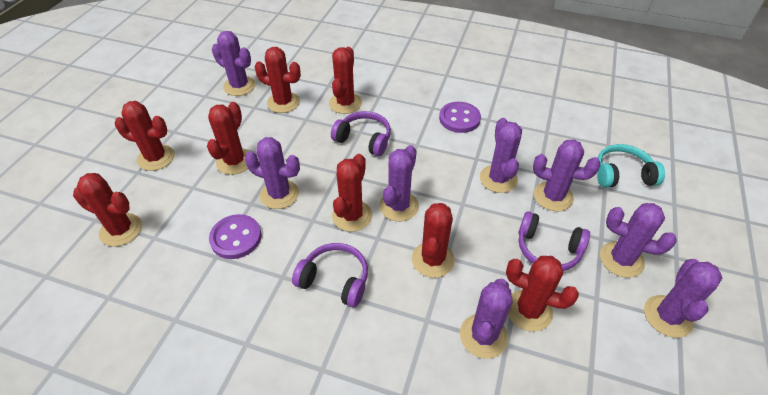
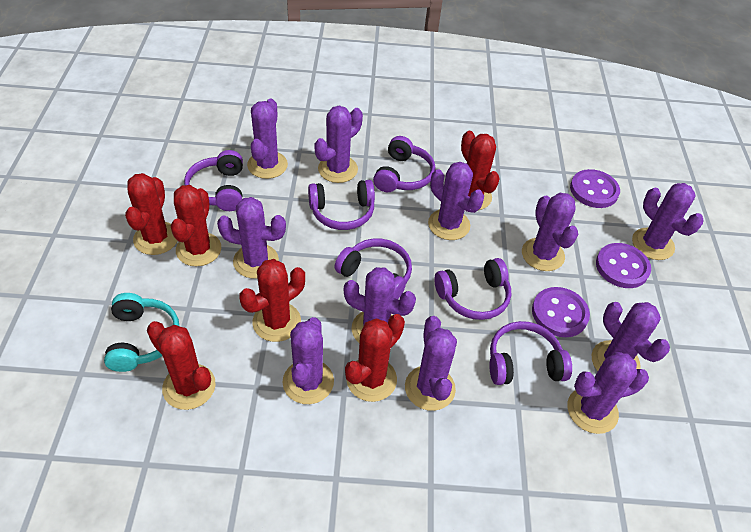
purple button: 2 -> 3
purple cactus: 8 -> 11
purple headphones: 3 -> 6
red cactus: 8 -> 6

